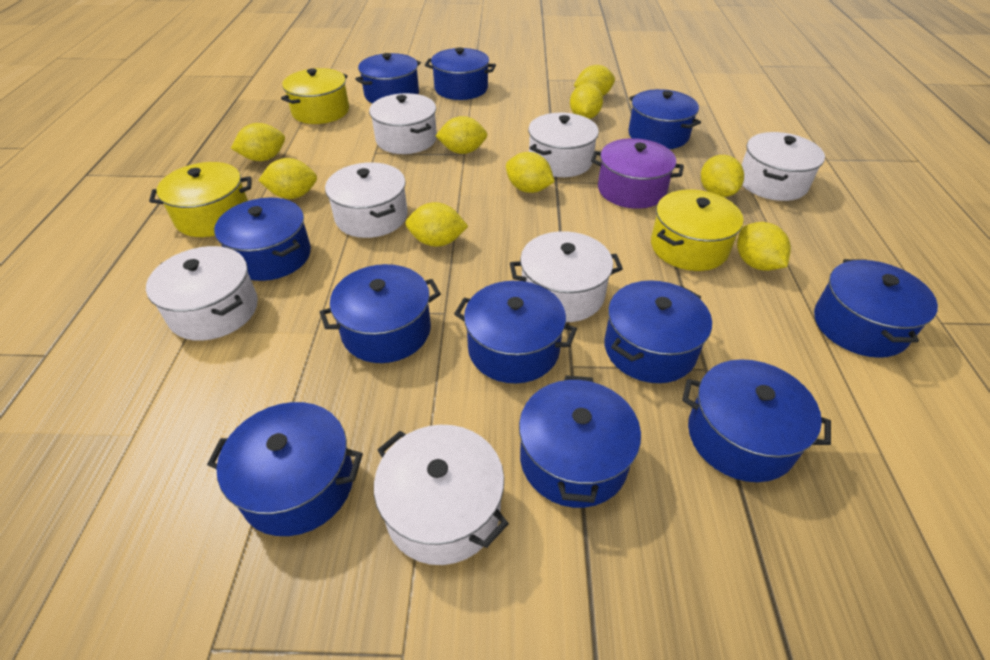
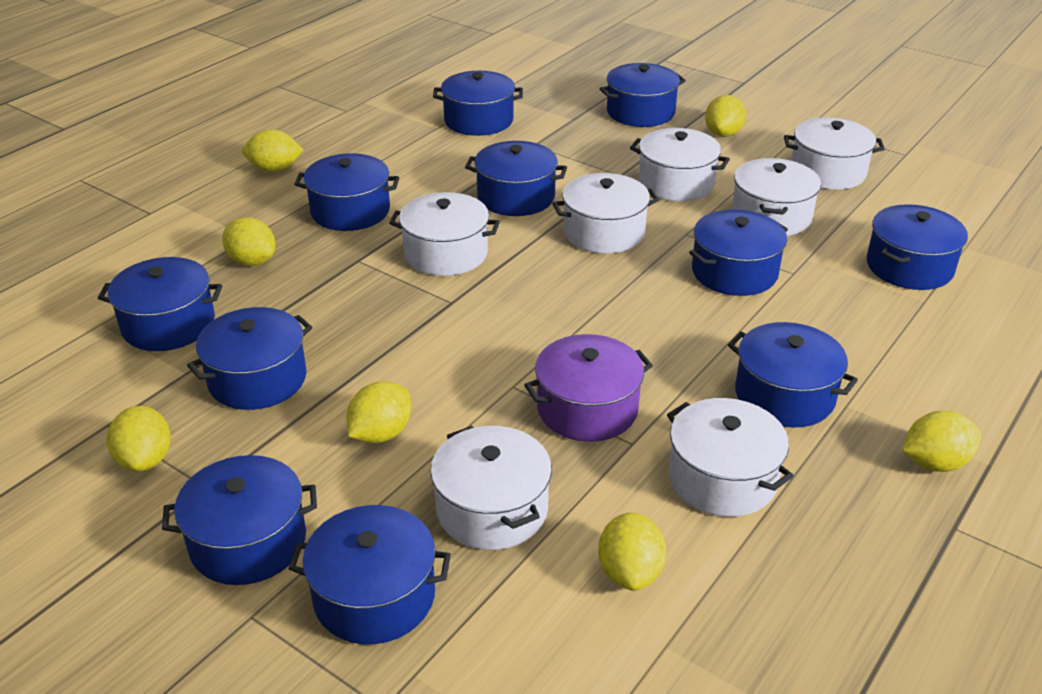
yellow lemon: 9 -> 7
yellow pot: 3 -> 0

